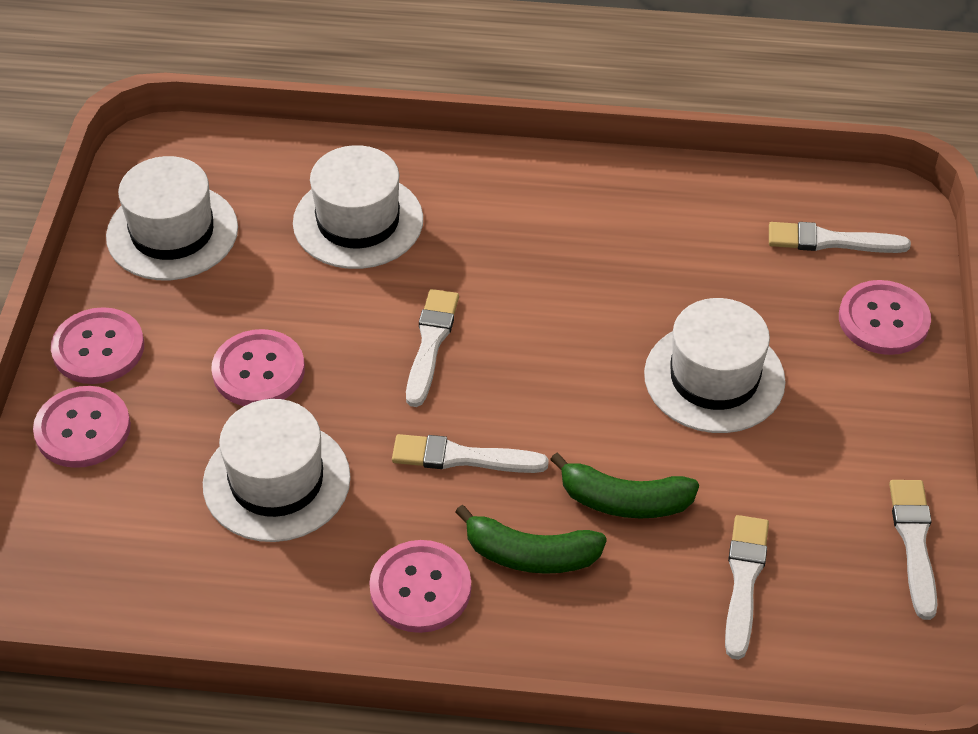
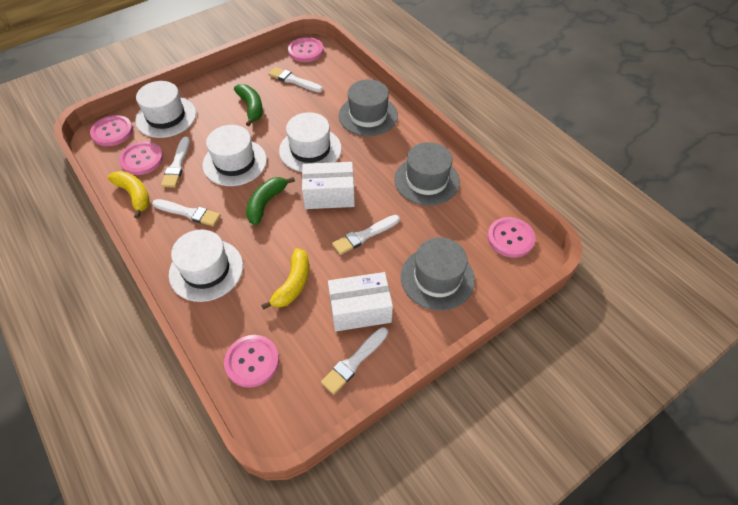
grey hat: 0 -> 3
white box: 0 -> 2
yellow banana: 0 -> 2

